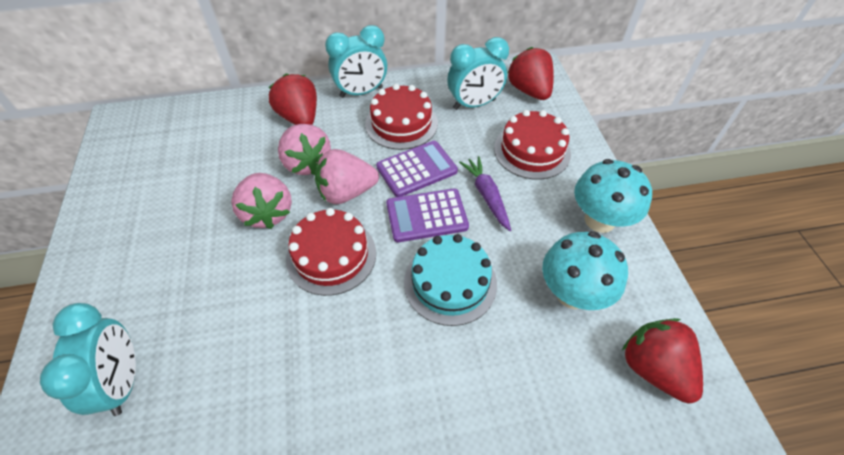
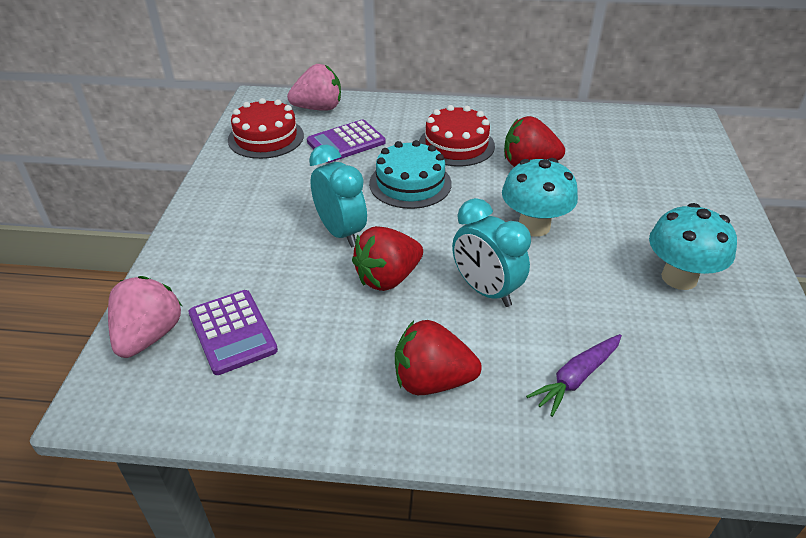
pink strawberry: 3 -> 2
red cake: 3 -> 2
turquoise clock: 3 -> 2

